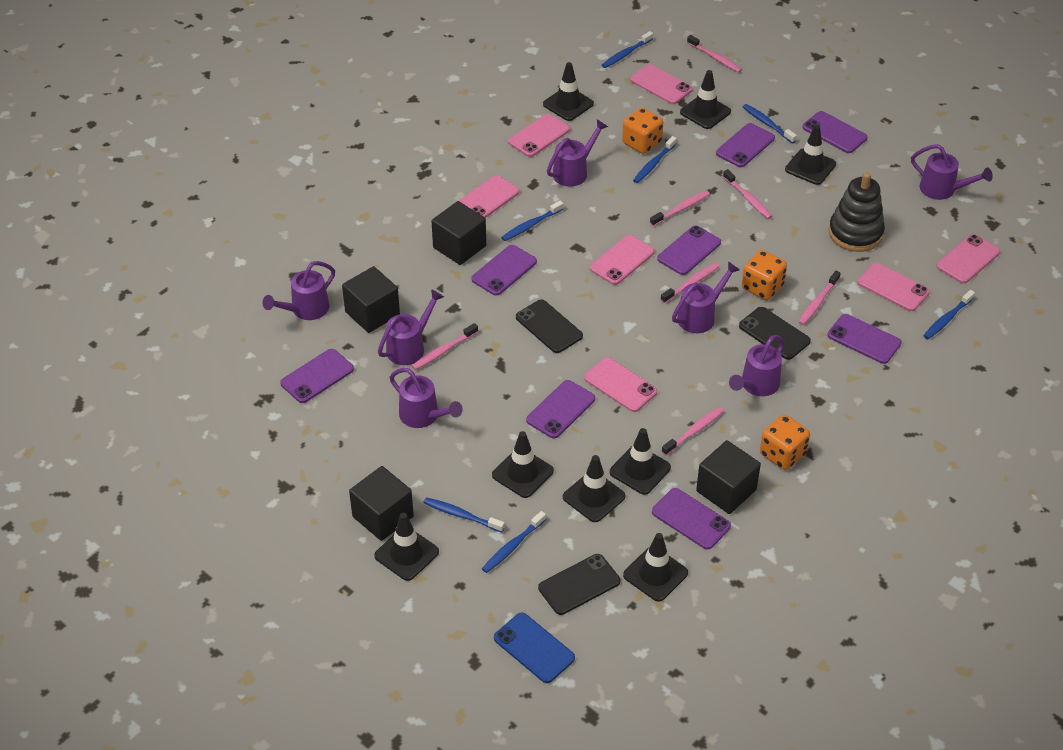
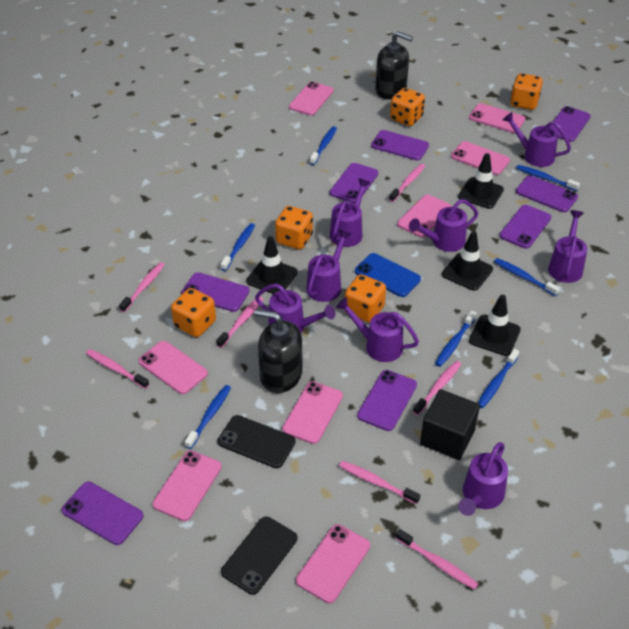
black cube: 4 -> 1
black phone: 3 -> 2
black soap dispenser: 0 -> 2
black stacking toy: 1 -> 0
black traffic cone: 8 -> 4
orange dice: 3 -> 5
pink phone: 7 -> 8
purple watering can: 7 -> 8

